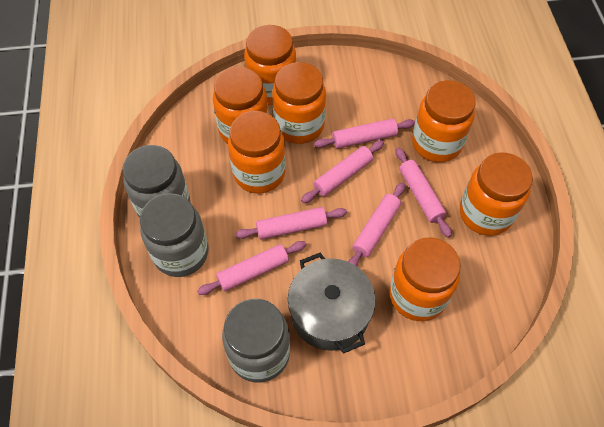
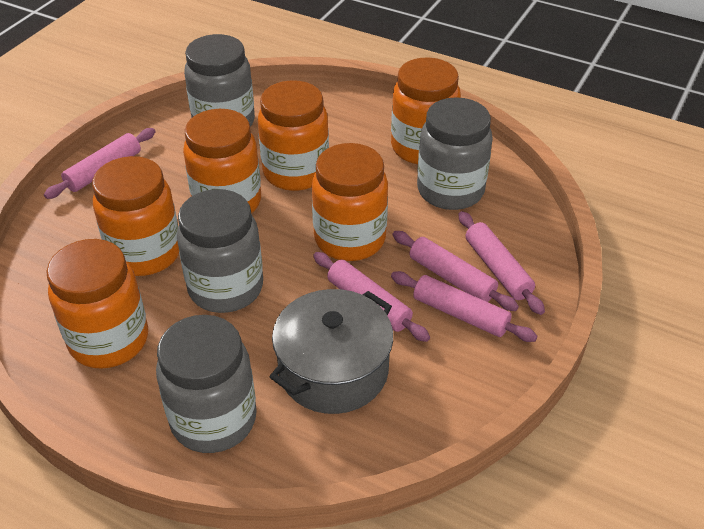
grey jar: 3 -> 4
orange jar: 7 -> 6
pink rolling pin: 6 -> 5

